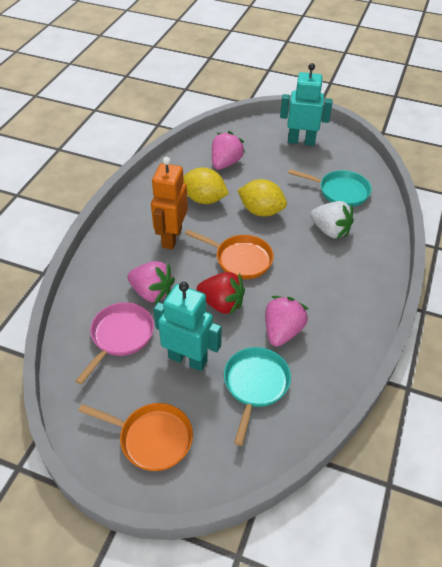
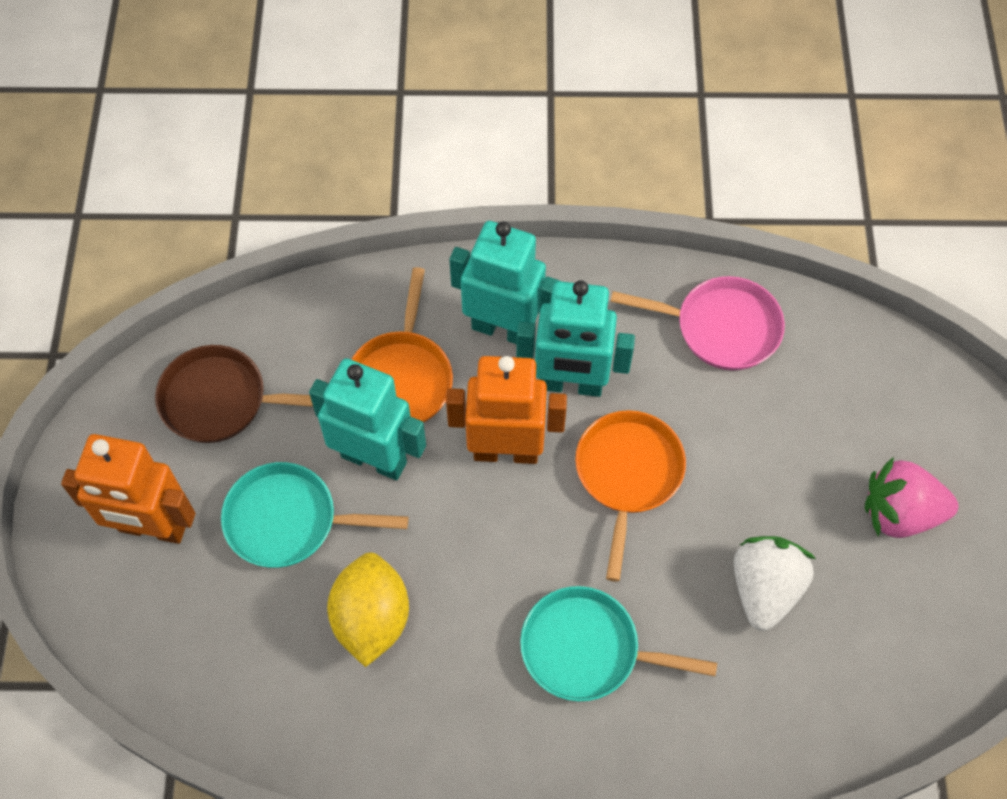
brown pan: 0 -> 1
orange robot: 1 -> 2
pink strawberry: 3 -> 1
red strawberry: 1 -> 0
turquoise robot: 2 -> 3
yellow lemon: 2 -> 1

